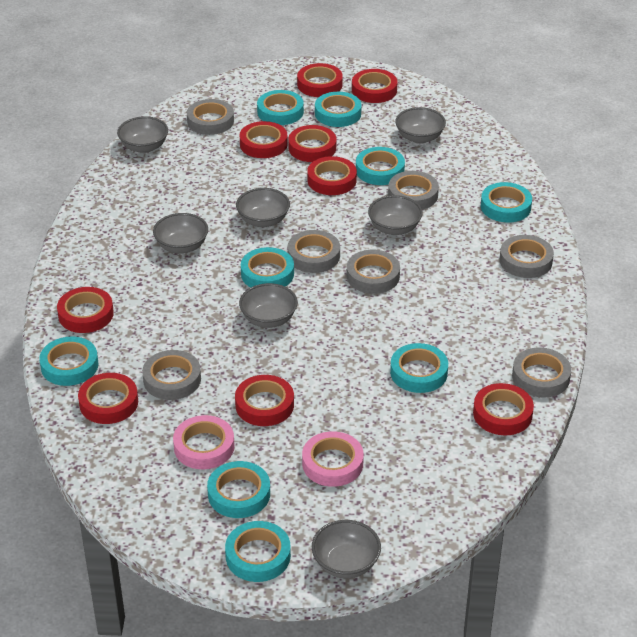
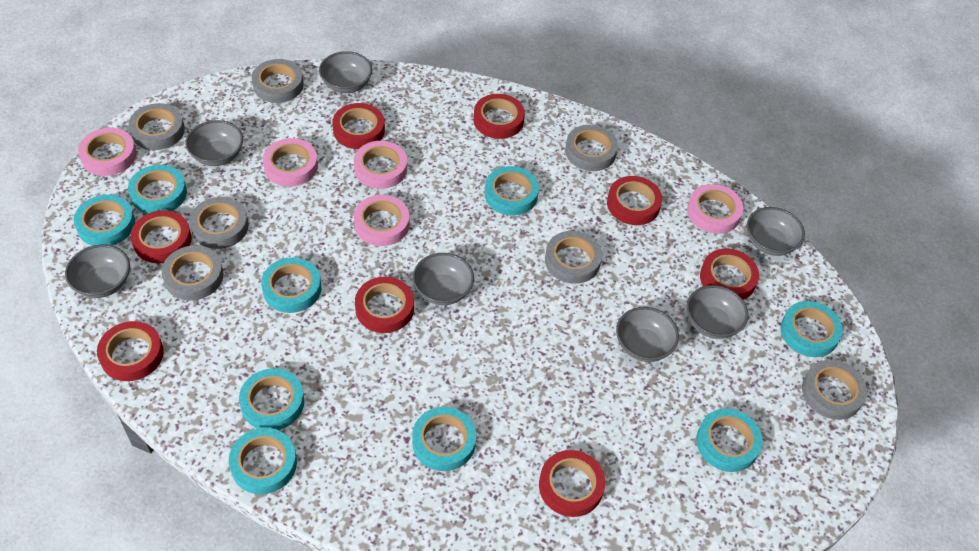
pink tape: 2 -> 5
red tape: 9 -> 8

